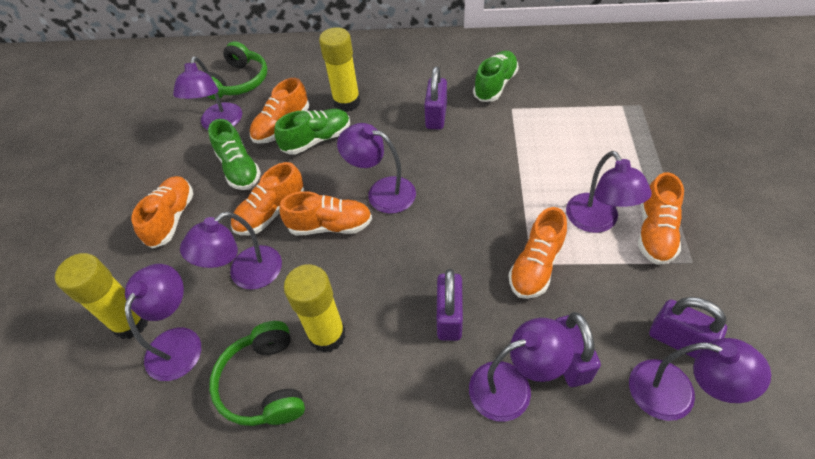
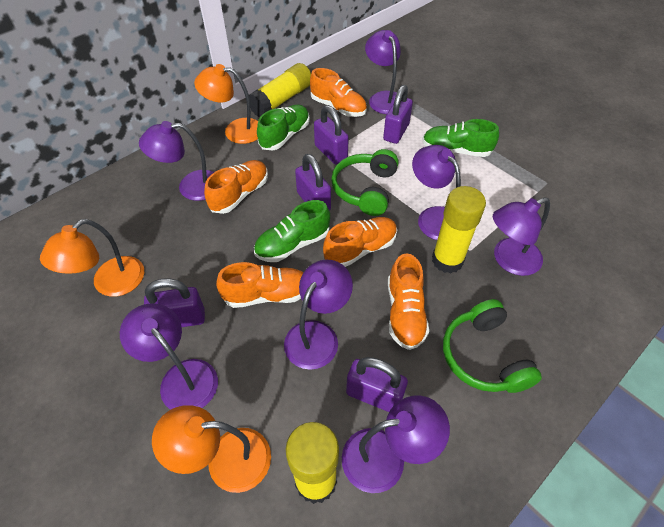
orange lamp: 0 -> 3
orange shoe: 6 -> 5
purple padlock: 4 -> 5

